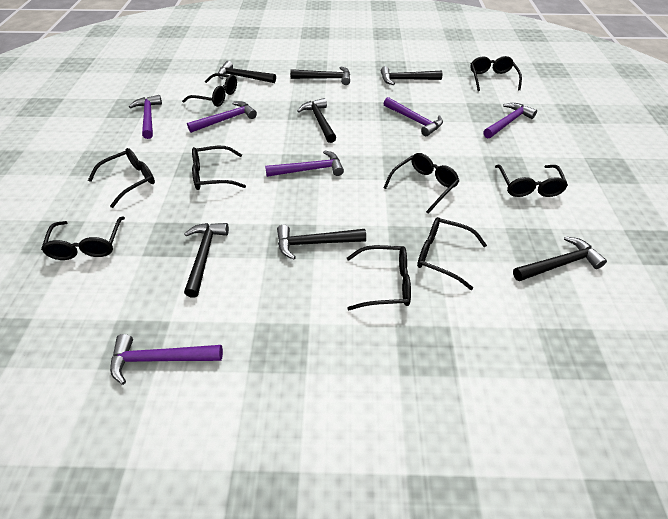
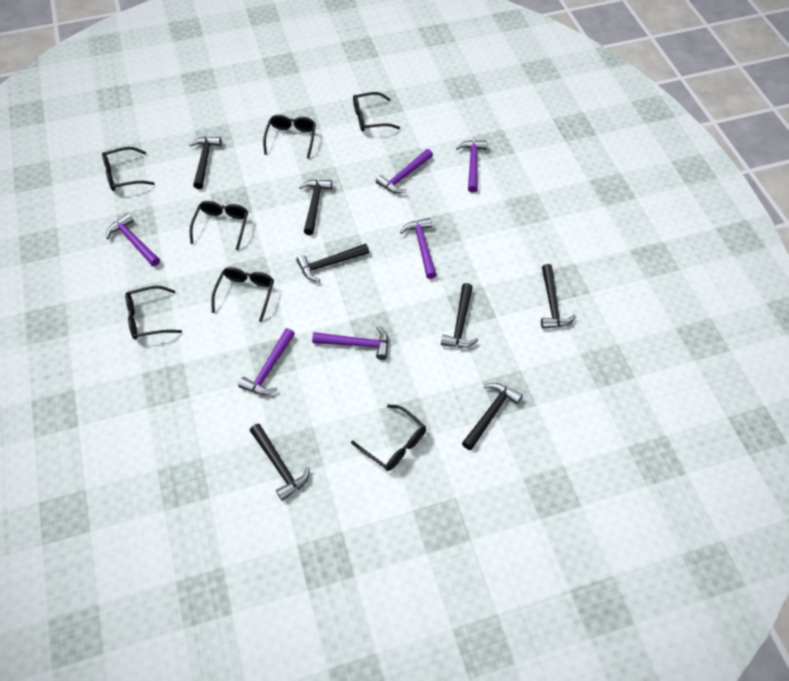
black glasses: 9 -> 7

